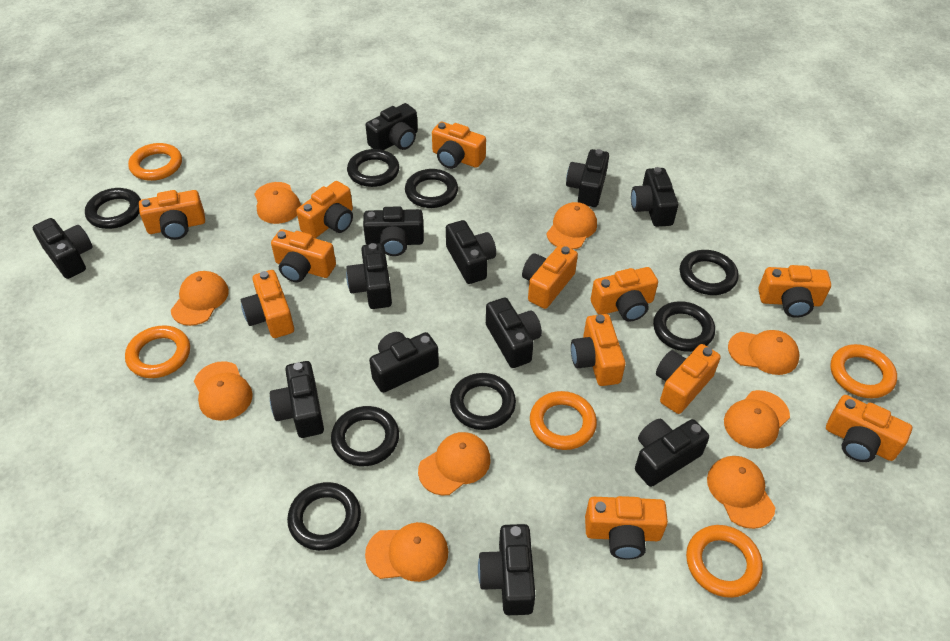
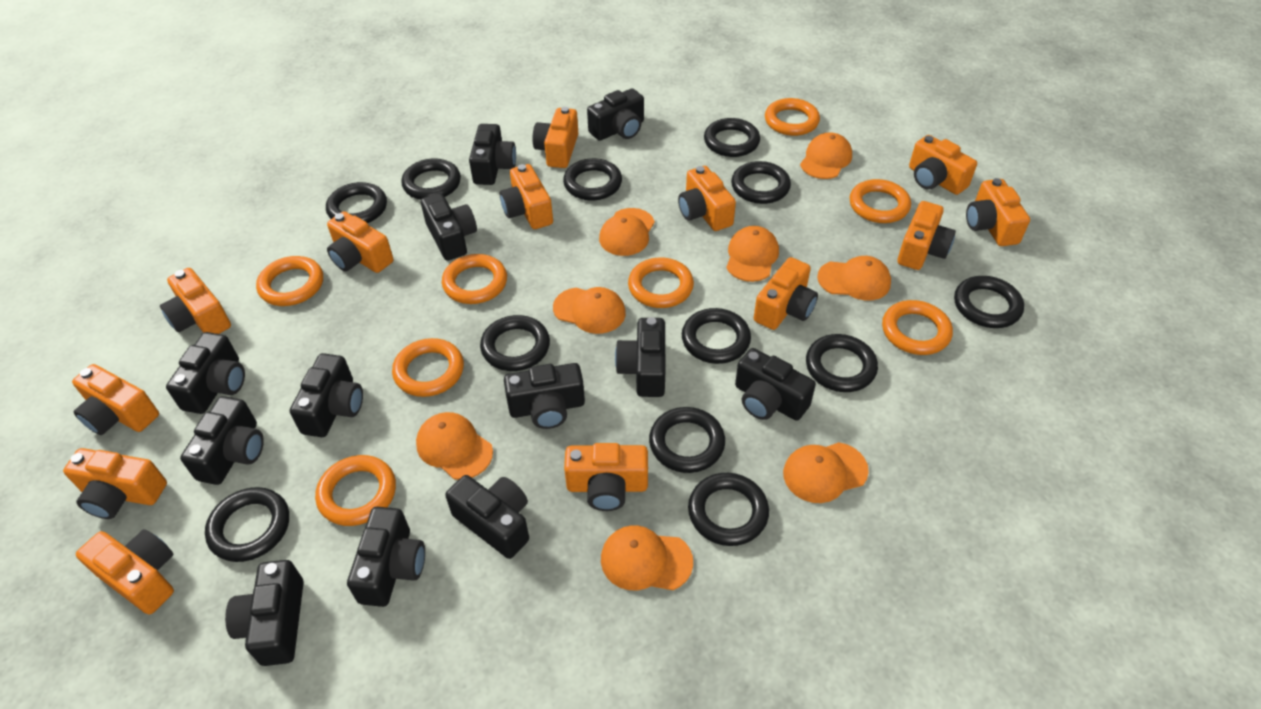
black ring: 8 -> 12
orange camera: 12 -> 13
orange cap: 9 -> 8
orange ring: 5 -> 8

